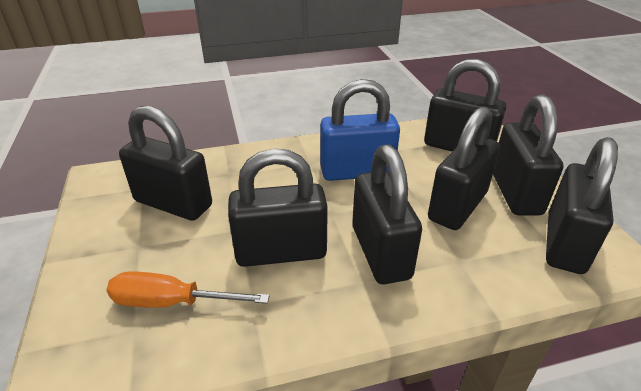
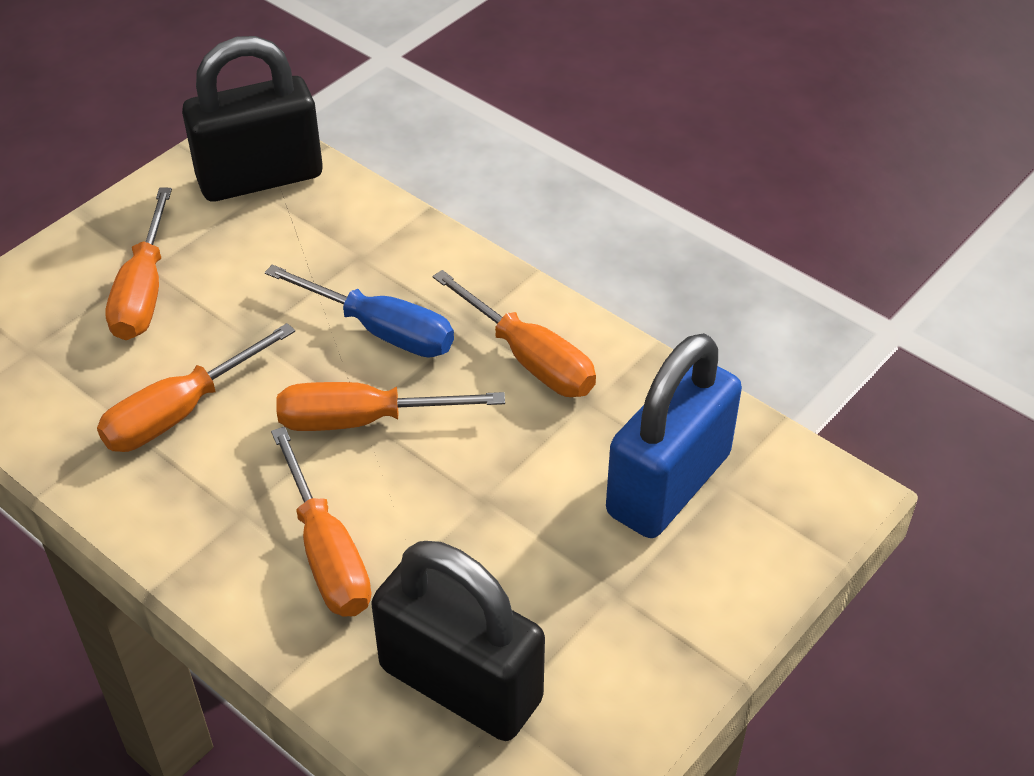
black padlock: 7 -> 2
blue screwdriver: 0 -> 1
orange screwdriver: 1 -> 5

